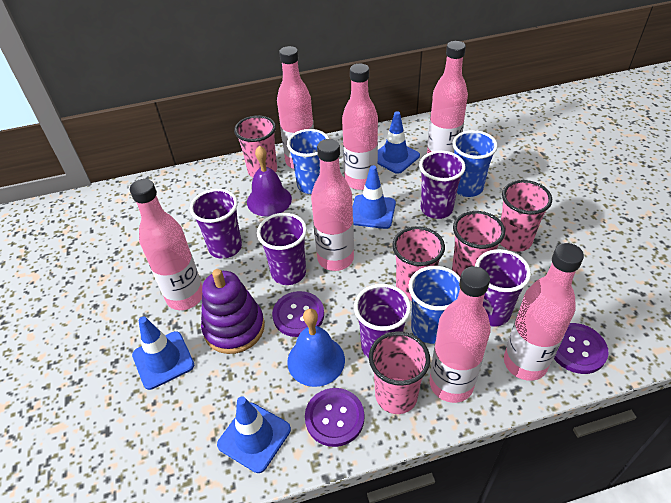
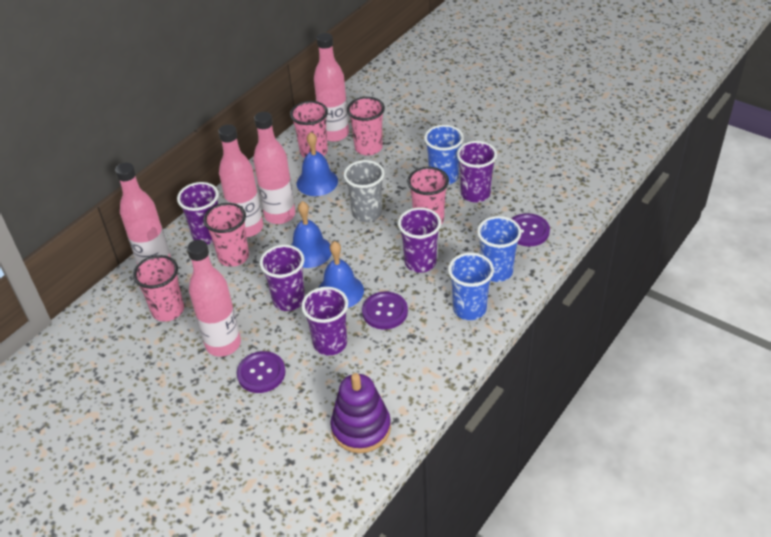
blue bell: 1 -> 3
blue traffic cone: 4 -> 0
grey cup: 0 -> 1
pink bottle: 7 -> 5
purple bell: 1 -> 0

